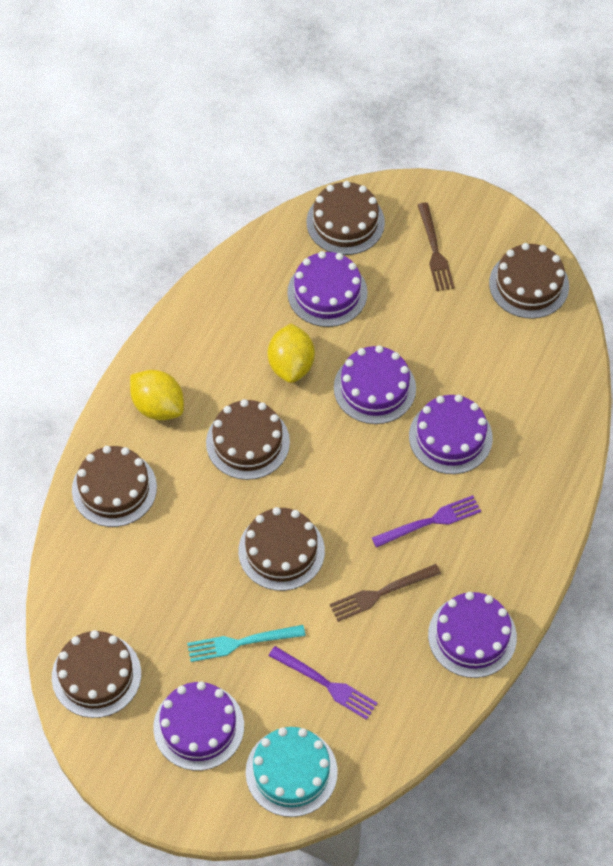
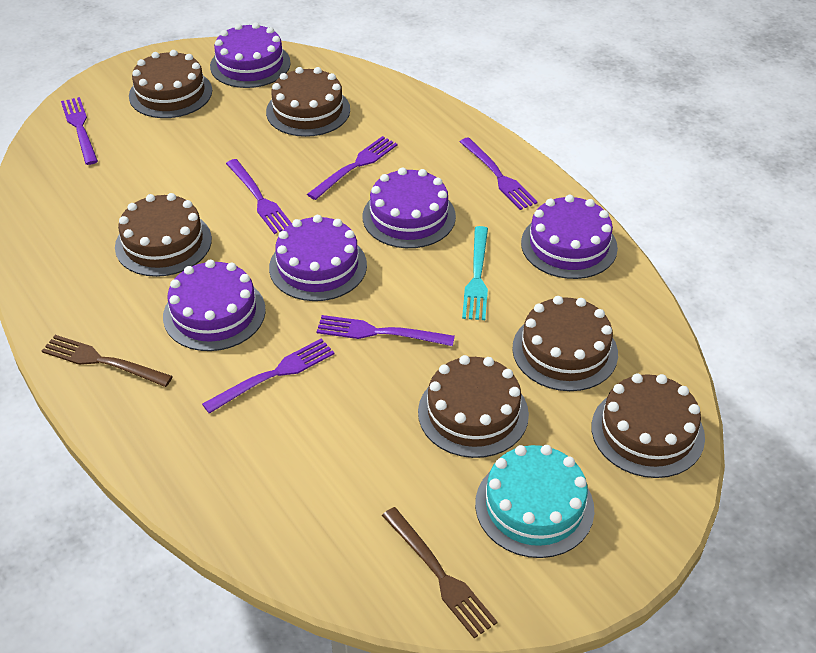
purple fork: 2 -> 6
yellow lemon: 2 -> 0

